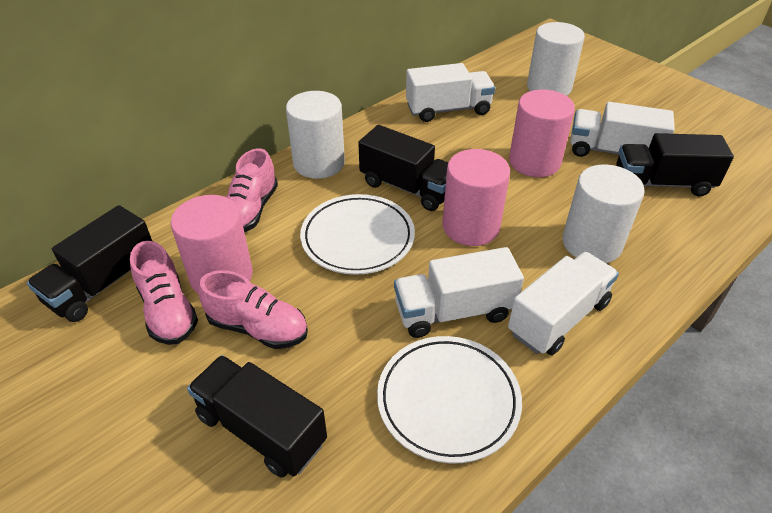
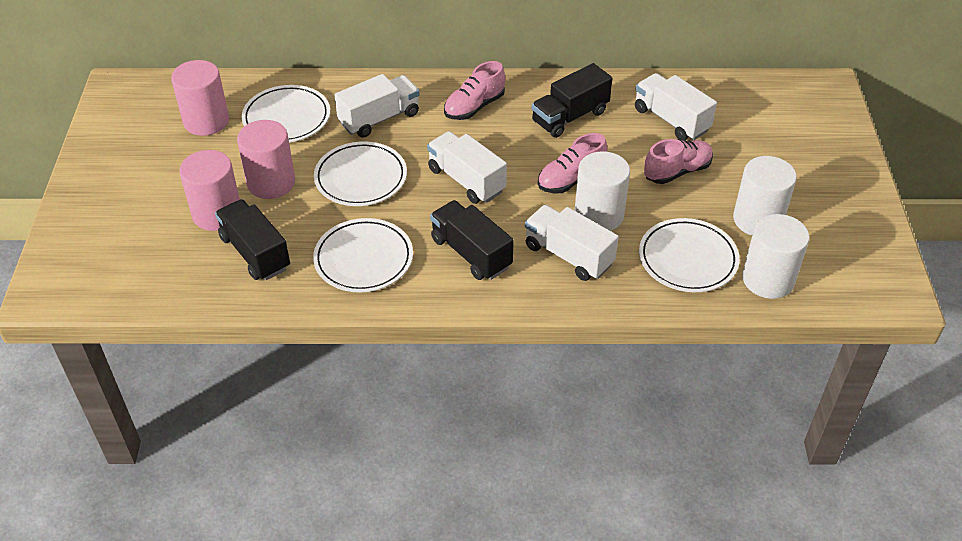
black truck: 4 -> 3
white plate: 2 -> 4

